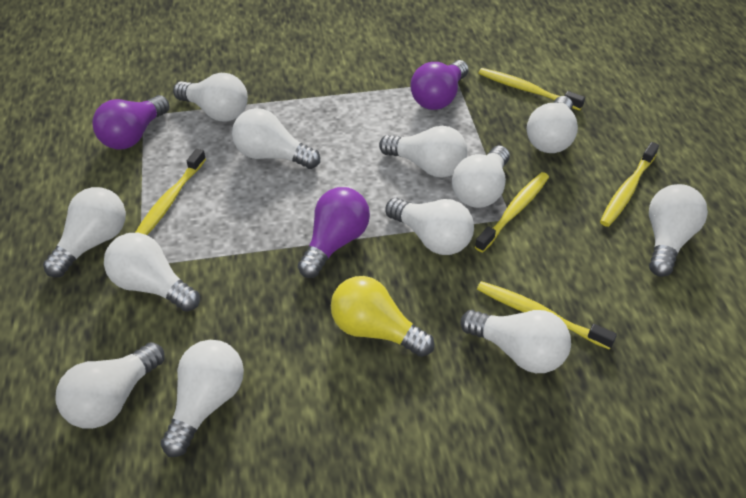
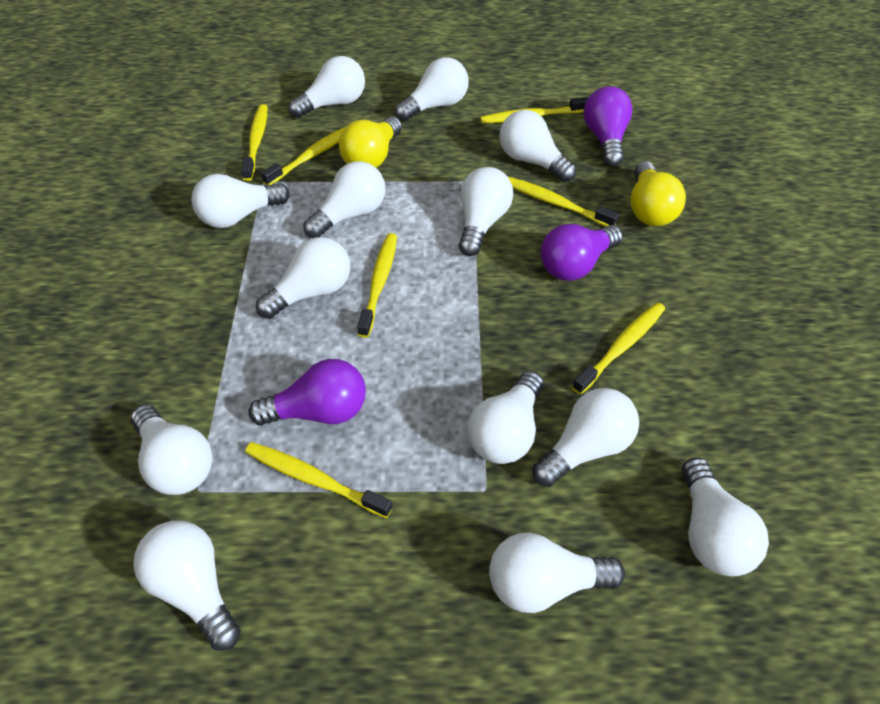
white light bulb: 12 -> 13
yellow light bulb: 1 -> 2
yellow toothbrush: 5 -> 7

